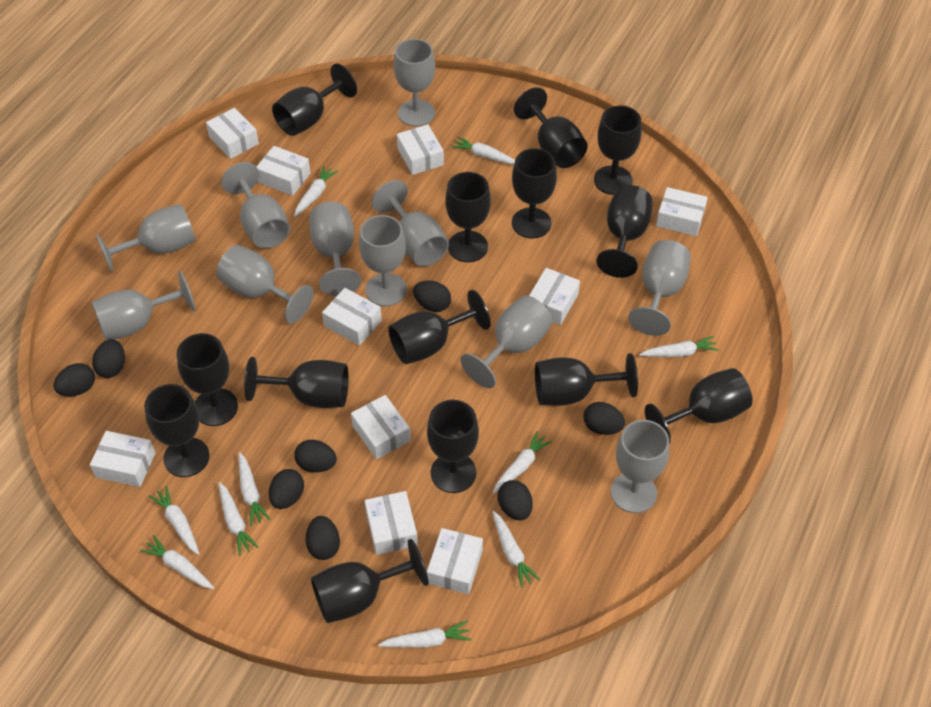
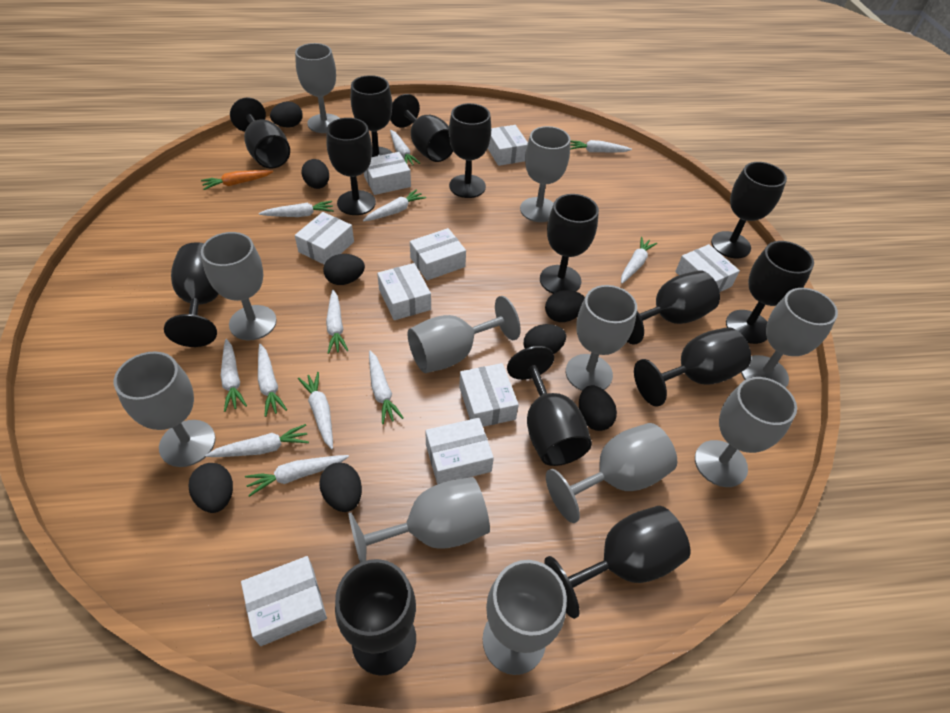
orange carrot: 0 -> 1
white box: 10 -> 9
white carrot: 10 -> 12

